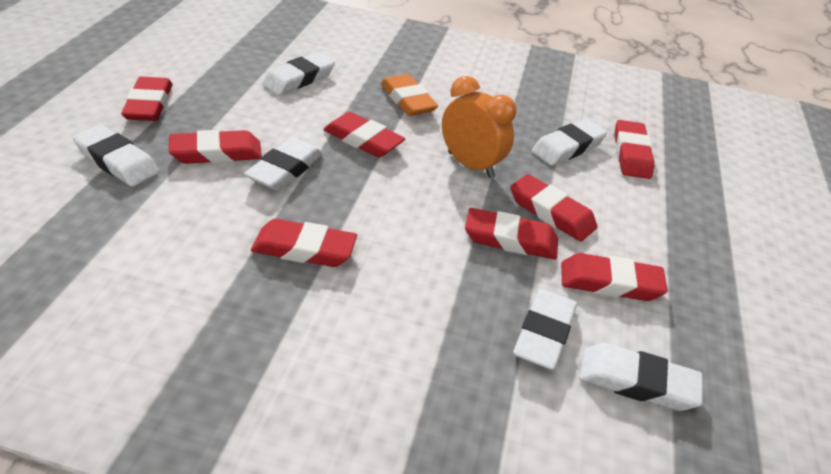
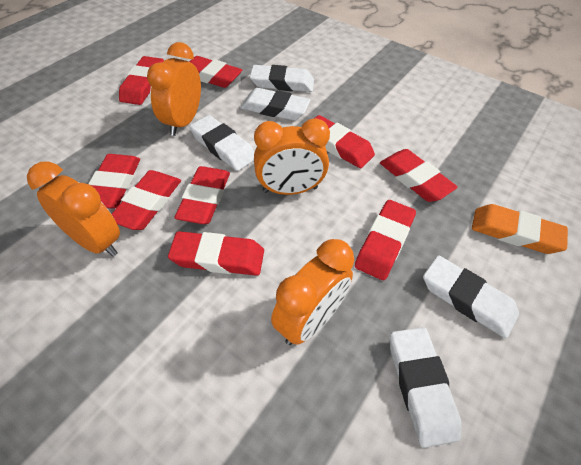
orange clock: 1 -> 4
red eraser: 8 -> 9
white eraser: 6 -> 5

